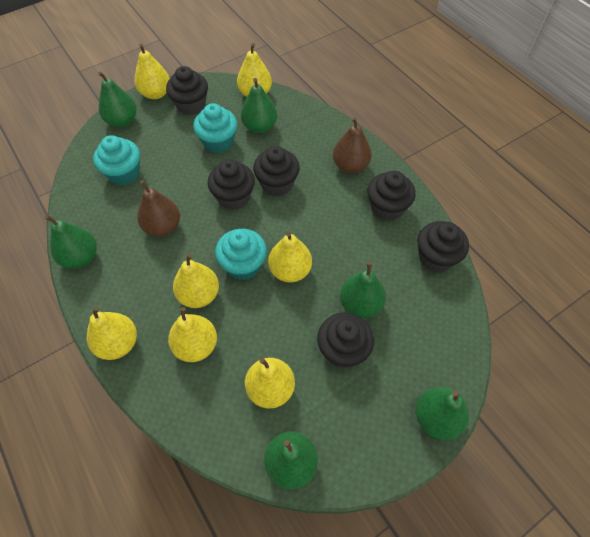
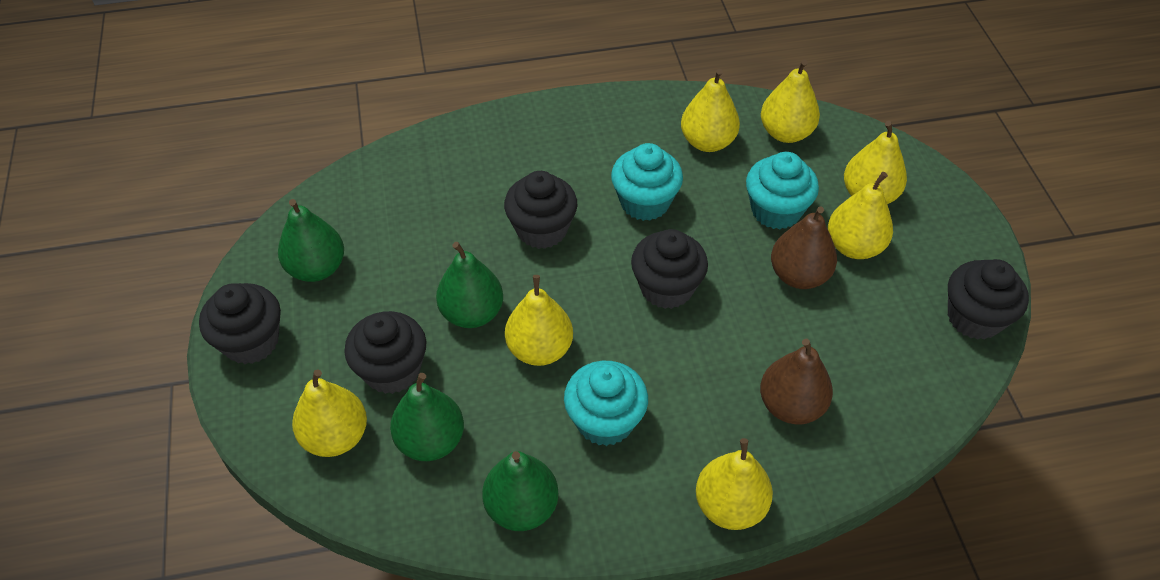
black cupcake: 6 -> 5
green pear: 6 -> 4

